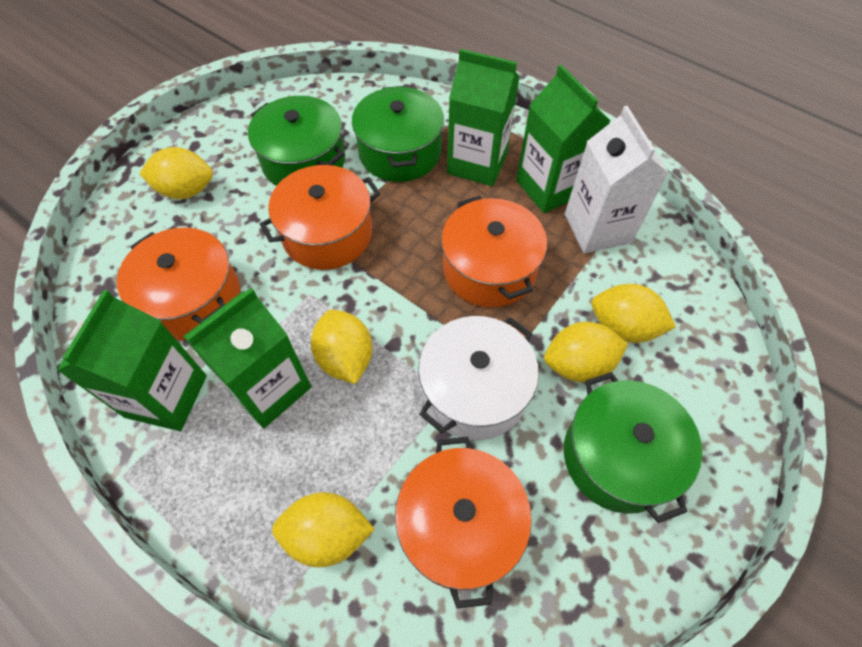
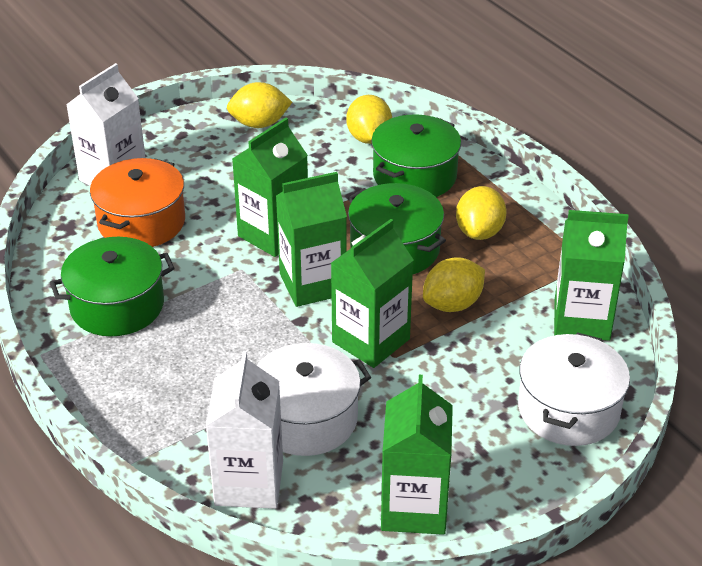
green carton: 4 -> 5
orange pot: 4 -> 1
white carton: 1 -> 2
white pot: 1 -> 2
yellow lemon: 5 -> 4

